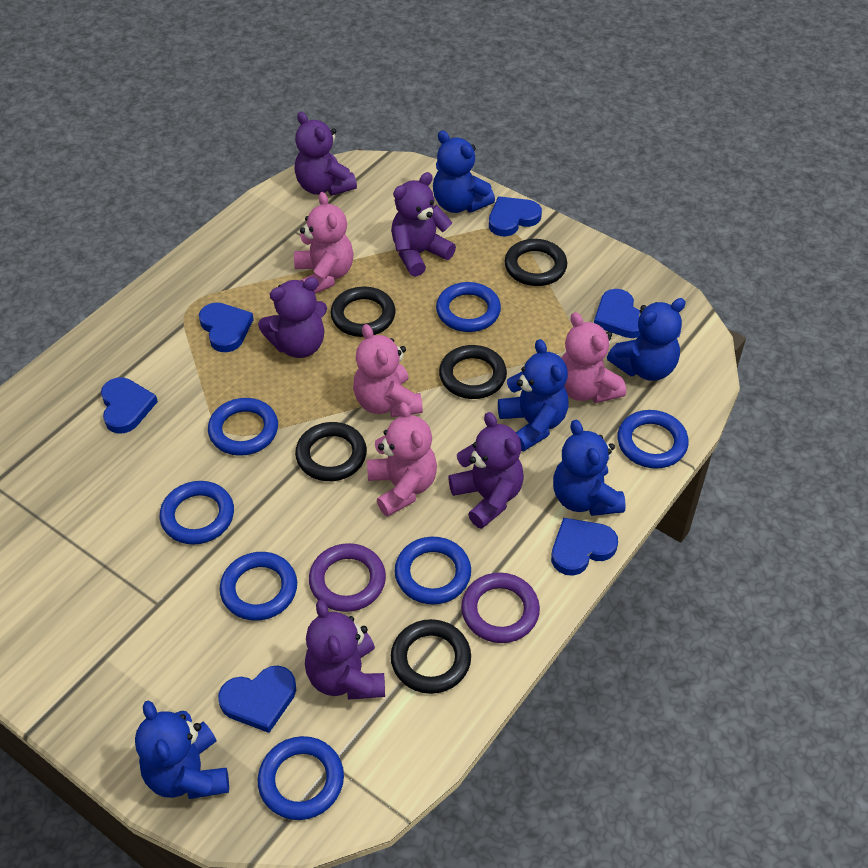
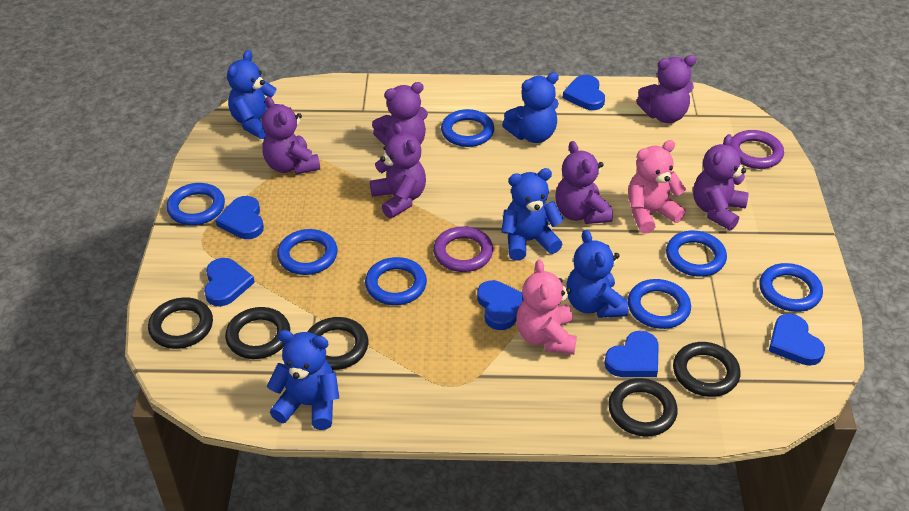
pink teddy bear: 4 -> 2
purple teddy bear: 5 -> 6

